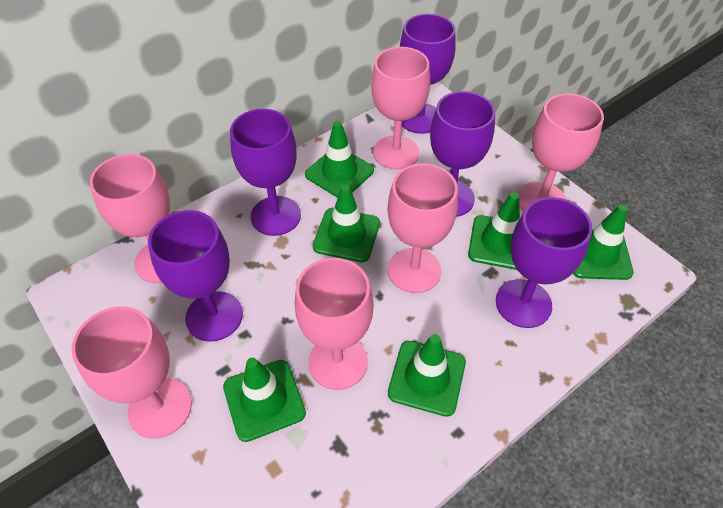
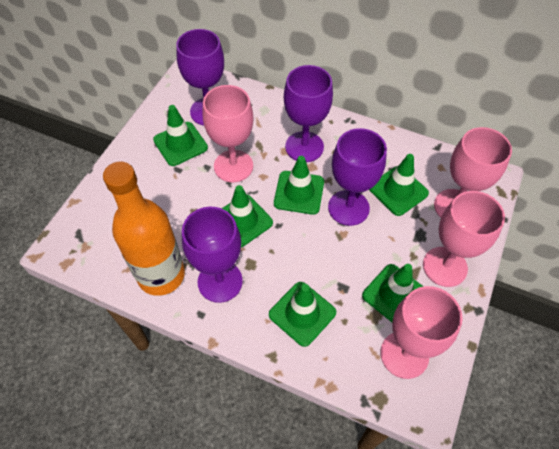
orange bottle: 0 -> 1
pink goblet: 6 -> 4
purple goblet: 5 -> 4

